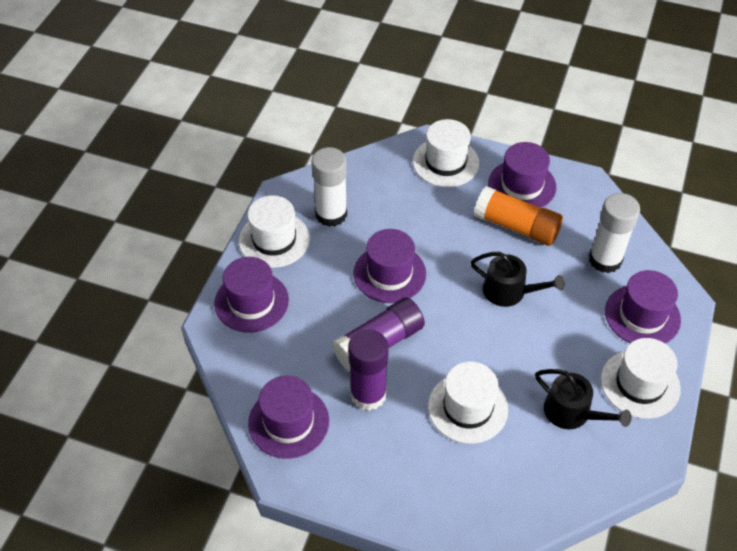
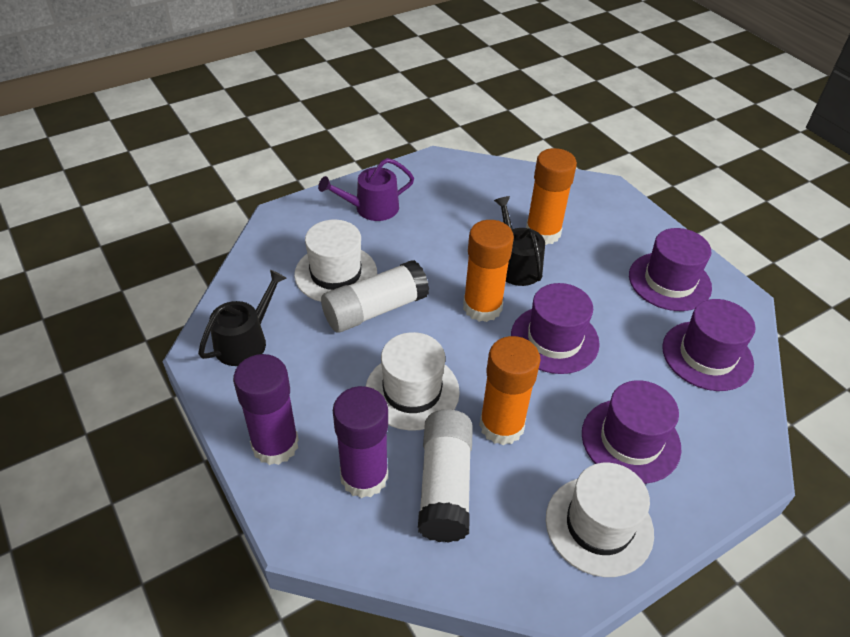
orange glue stick: 1 -> 3
purple hat: 5 -> 4
purple watering can: 0 -> 1
white hat: 4 -> 3

